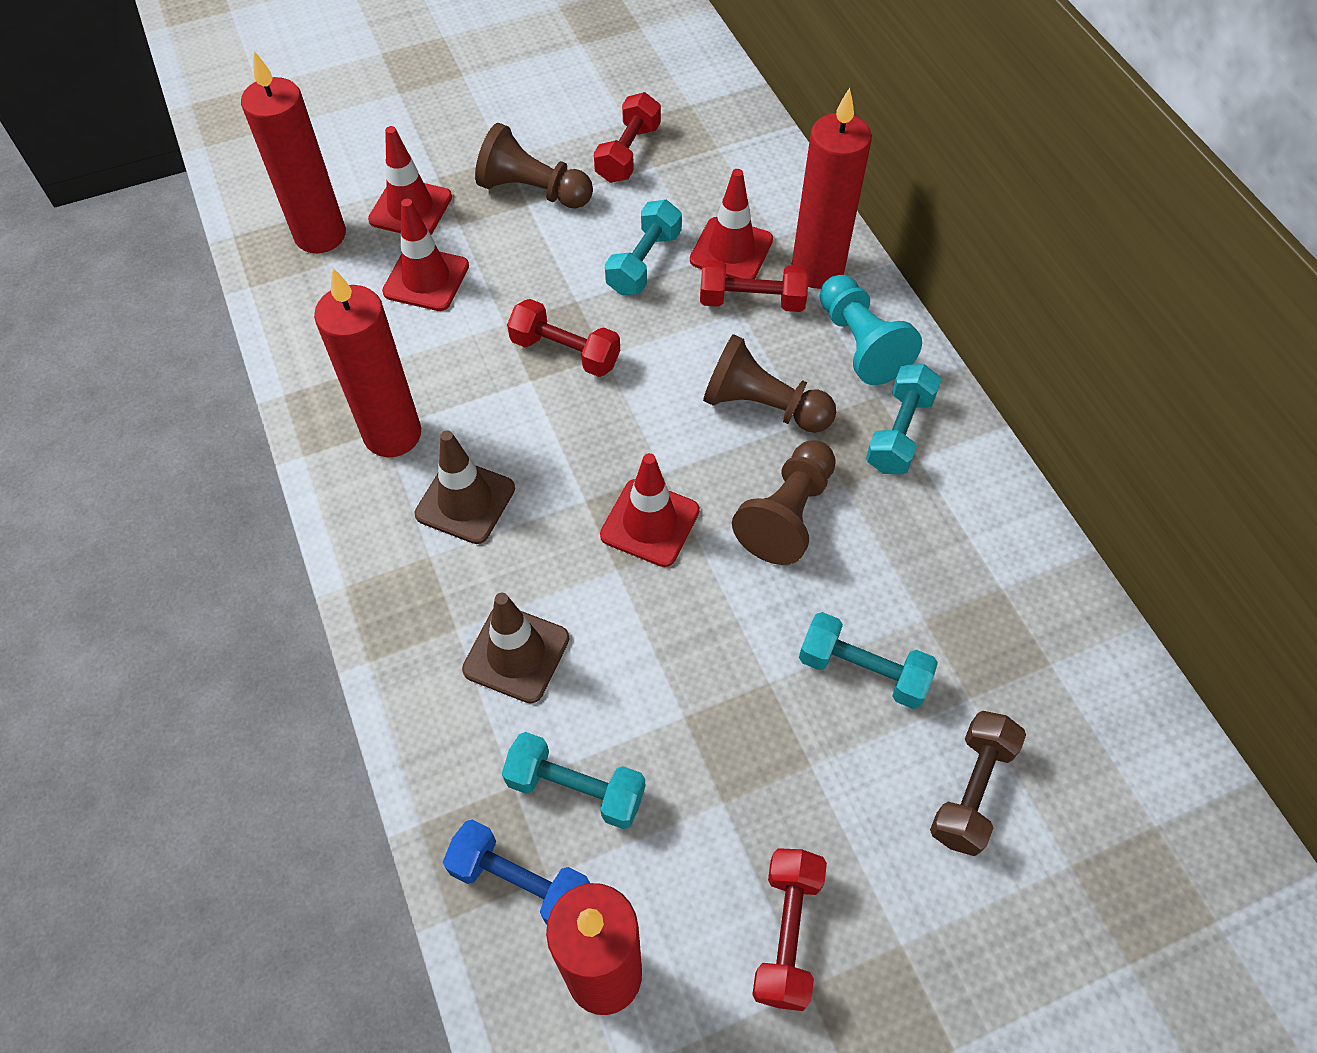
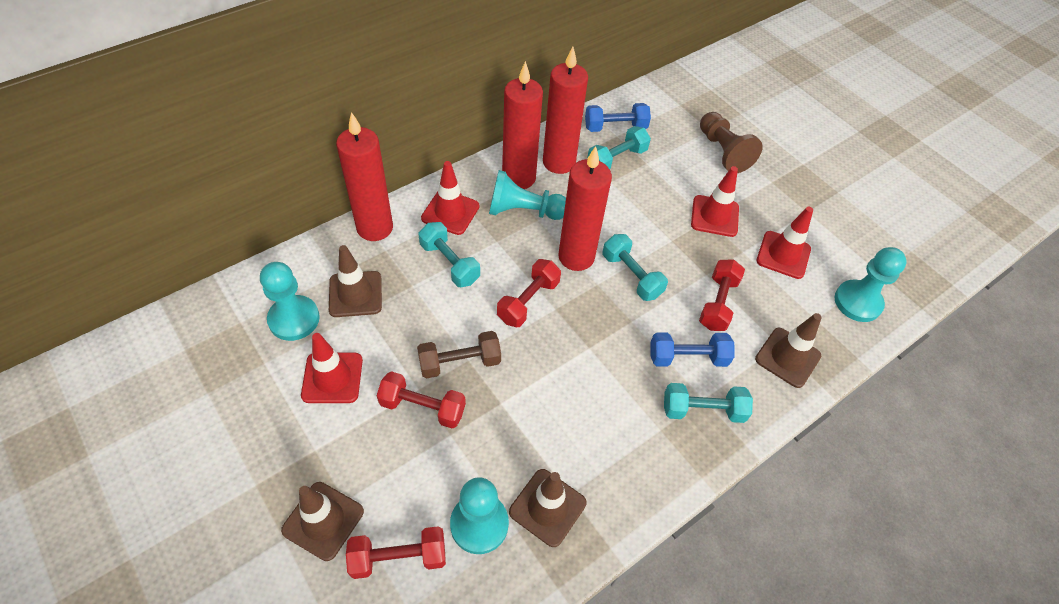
blue dumbbell: 1 -> 2
brown pawn: 3 -> 1
brown traffic cone: 2 -> 4
turquoise pawn: 1 -> 4

